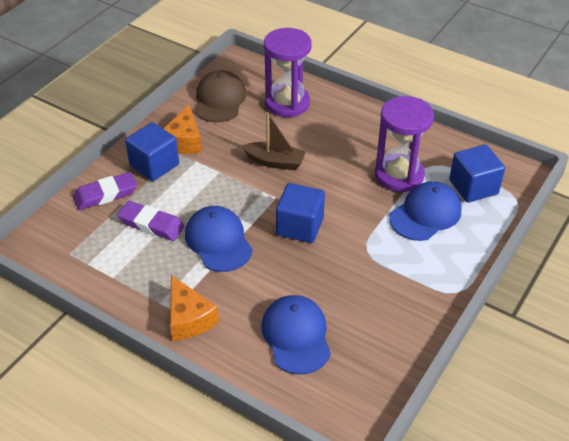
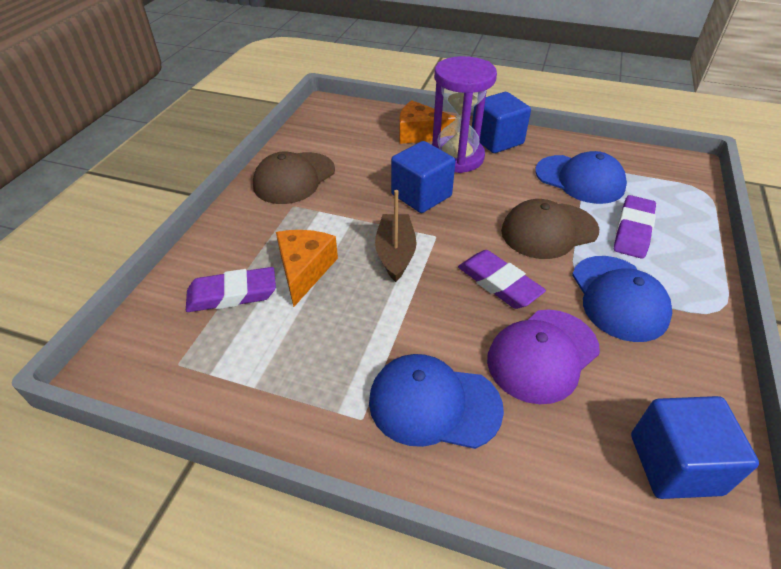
brown cap: 1 -> 2
purple cap: 0 -> 1
purple eraser: 2 -> 3
purple hourglass: 2 -> 1

